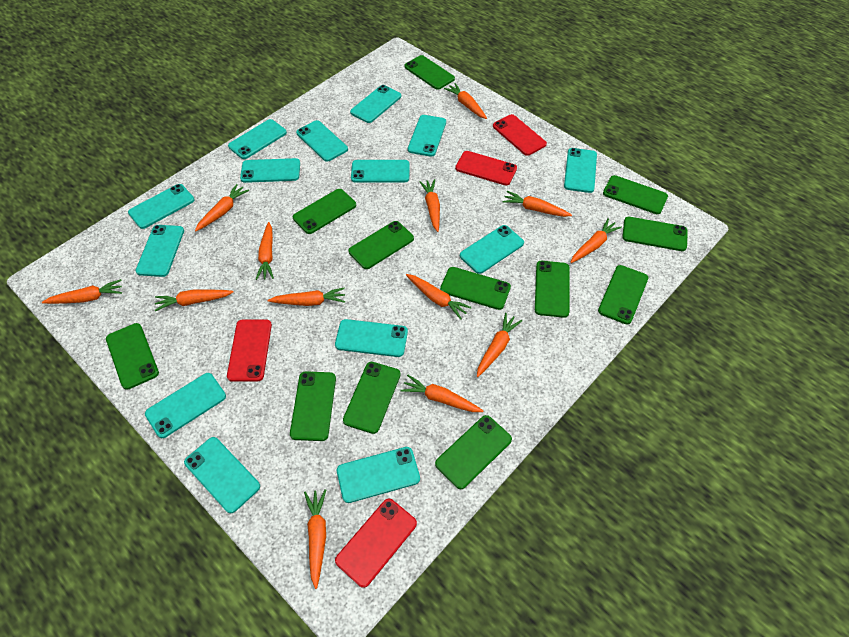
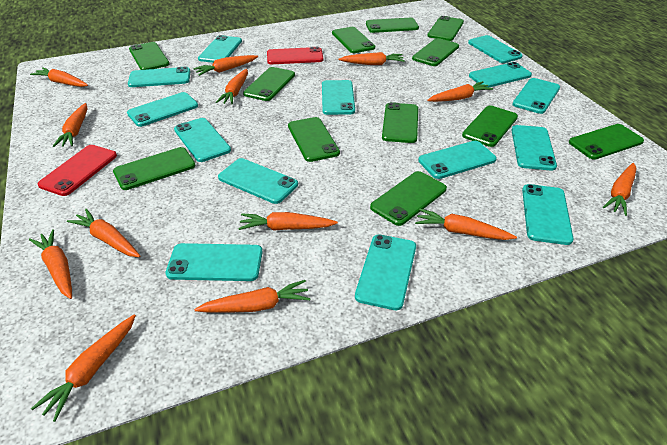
red phone: 4 -> 2

